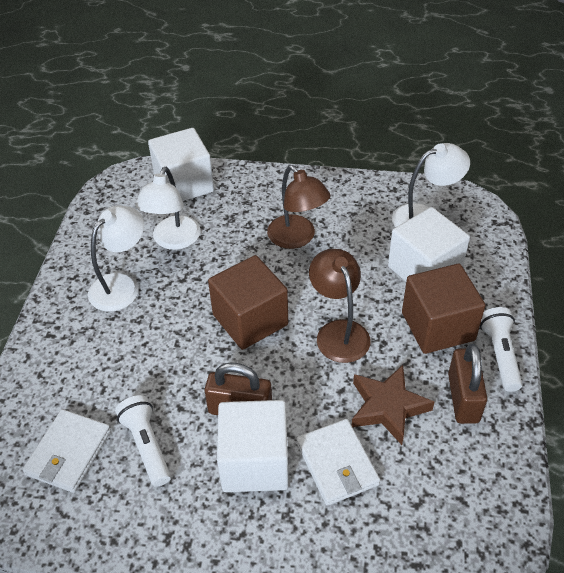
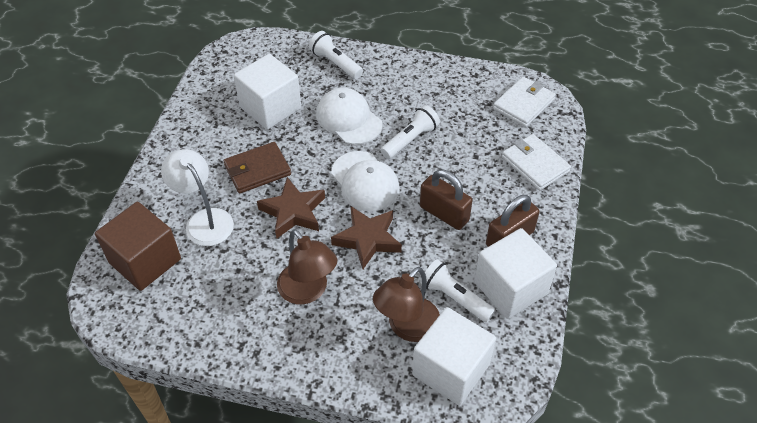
brown cube: 2 -> 1
brown star: 1 -> 2
brown wallet: 0 -> 1
white cap: 0 -> 2
white flashlight: 2 -> 3
white lamp: 3 -> 1

